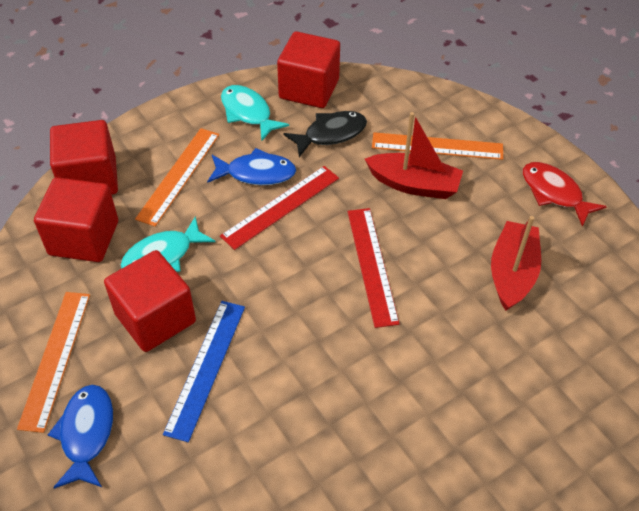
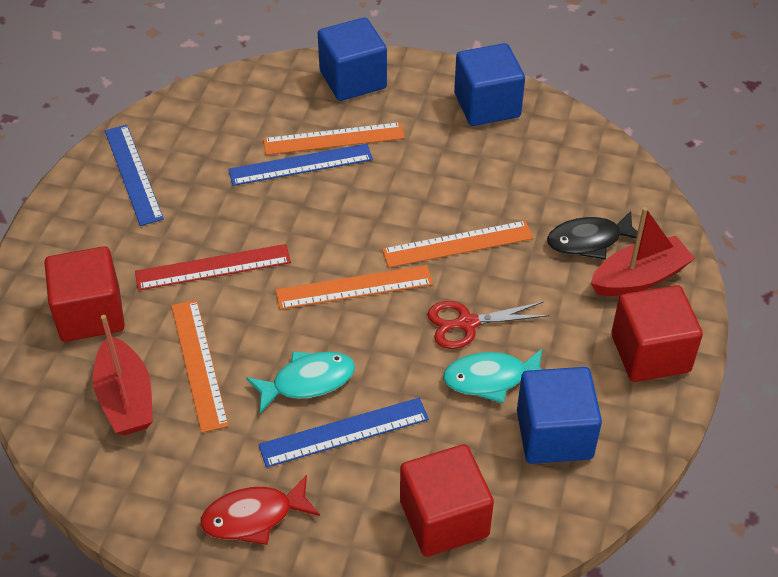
blue cube: 0 -> 3
blue fish: 2 -> 0
blue ruler: 1 -> 3
orange ruler: 3 -> 4
red cube: 4 -> 3
red ruler: 2 -> 1
red scissors: 0 -> 1

